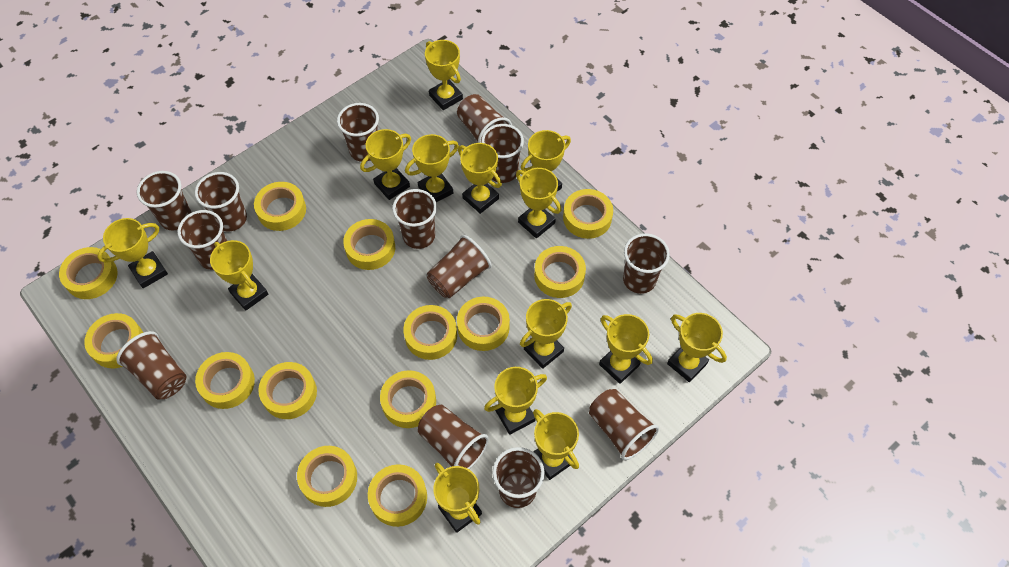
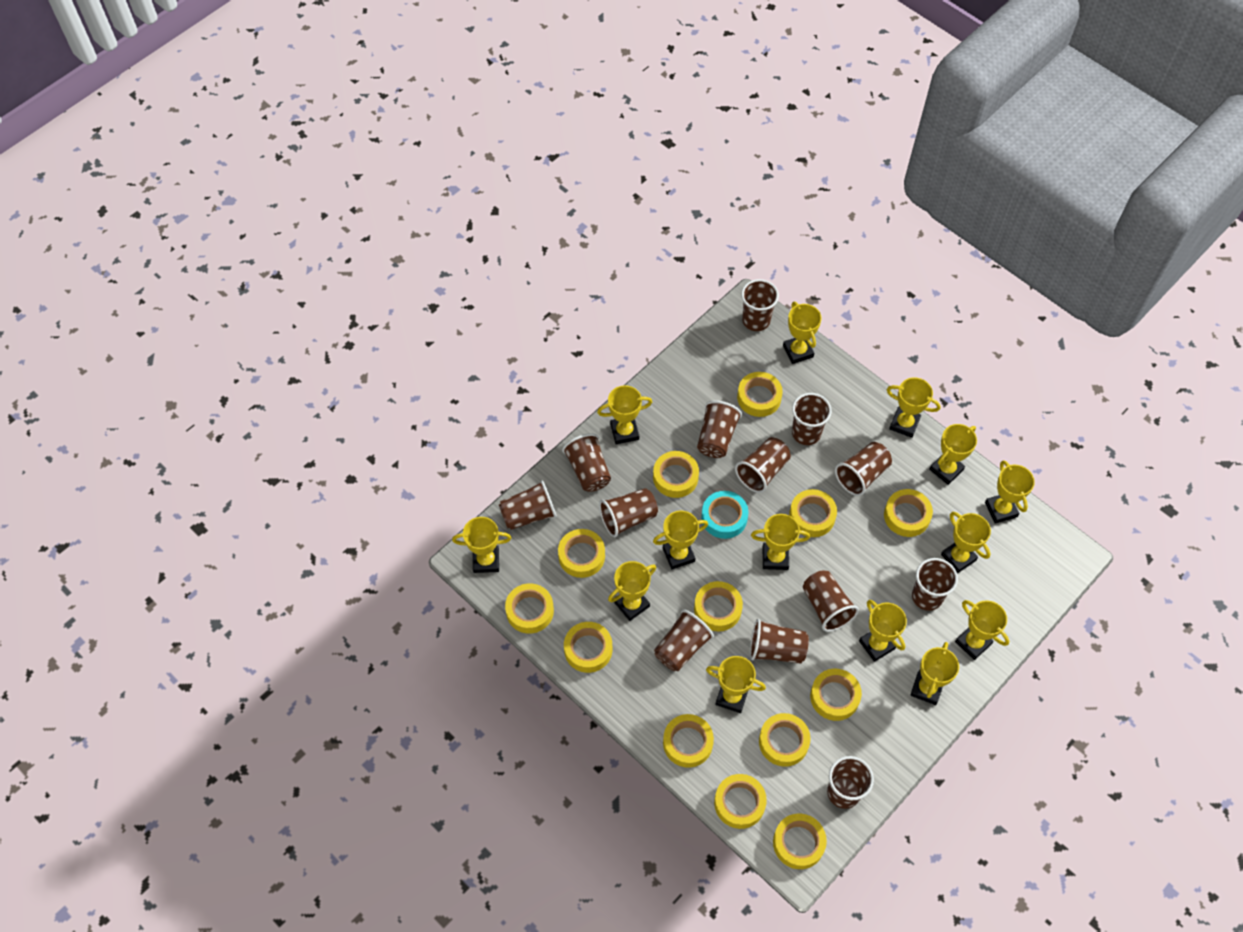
turquoise tape: 0 -> 1

